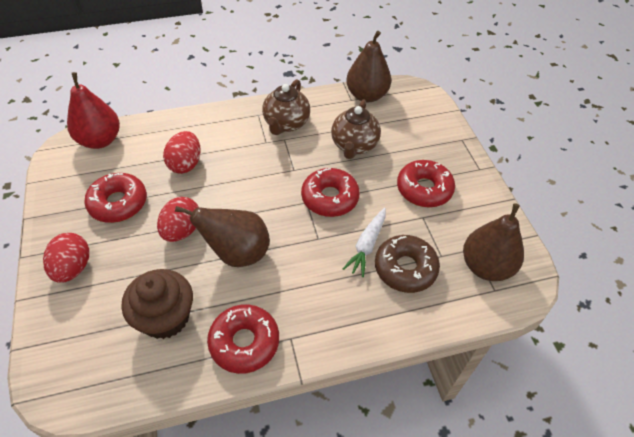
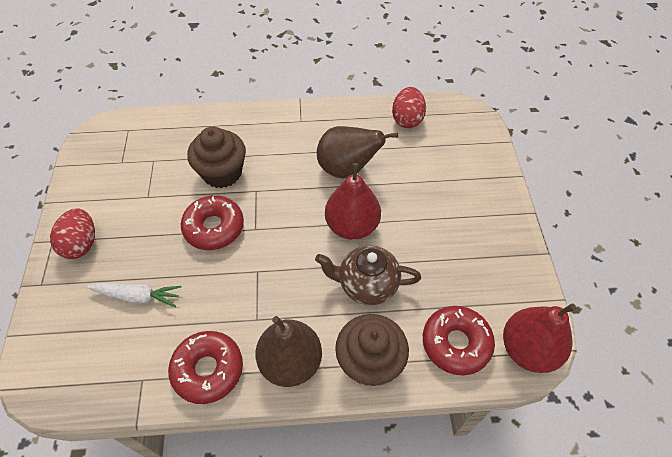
brown cupcake: 1 -> 2
brown donut: 1 -> 0
brown pear: 3 -> 2
brown teapot: 2 -> 1
red donut: 4 -> 3
red egg: 3 -> 2
red pear: 1 -> 2

